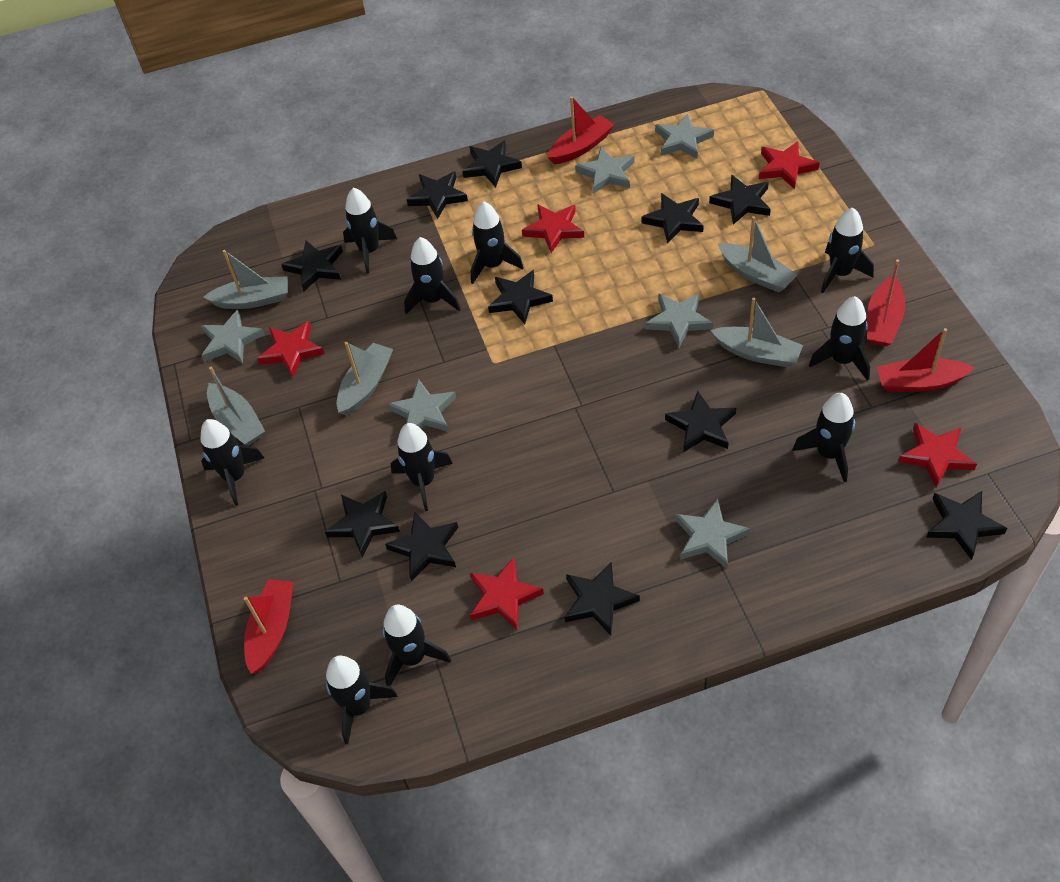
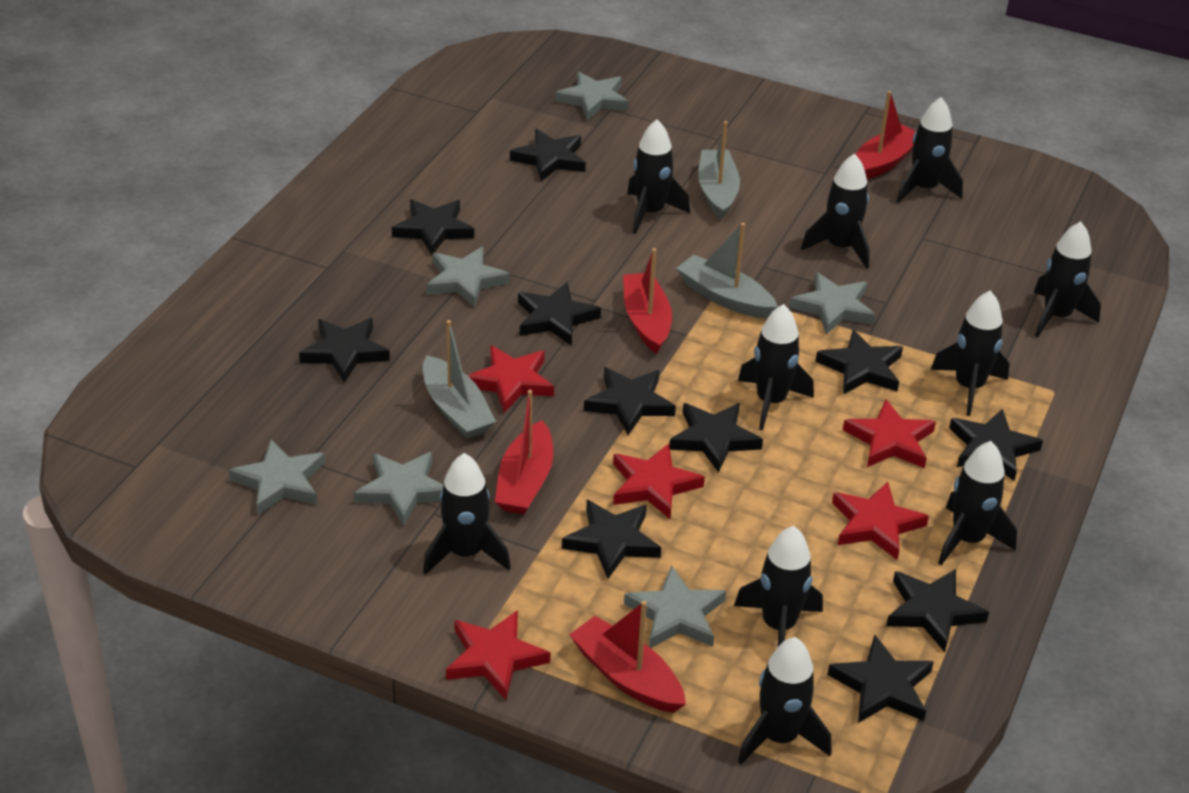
grey boat: 5 -> 3

